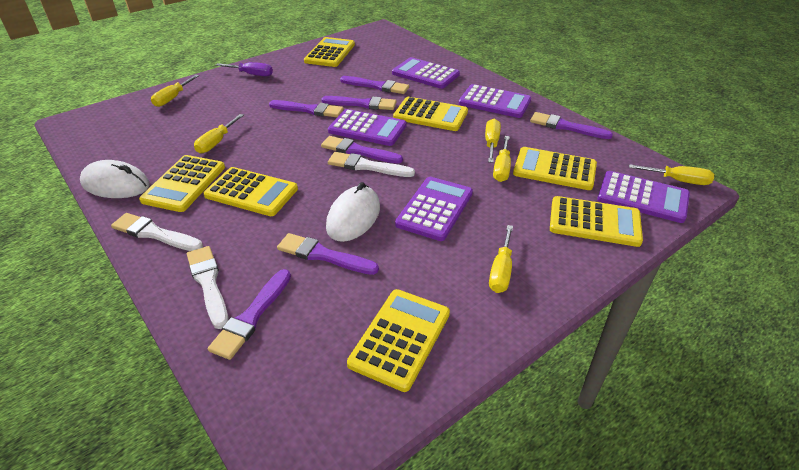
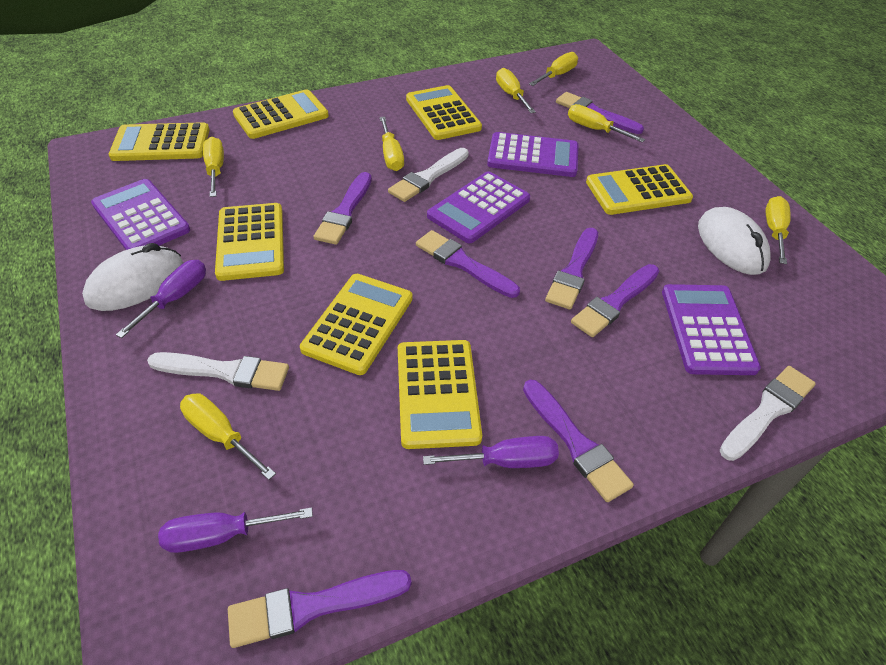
purple calculator: 5 -> 4
purple screwdriver: 1 -> 3
yellow screwdriver: 6 -> 7

